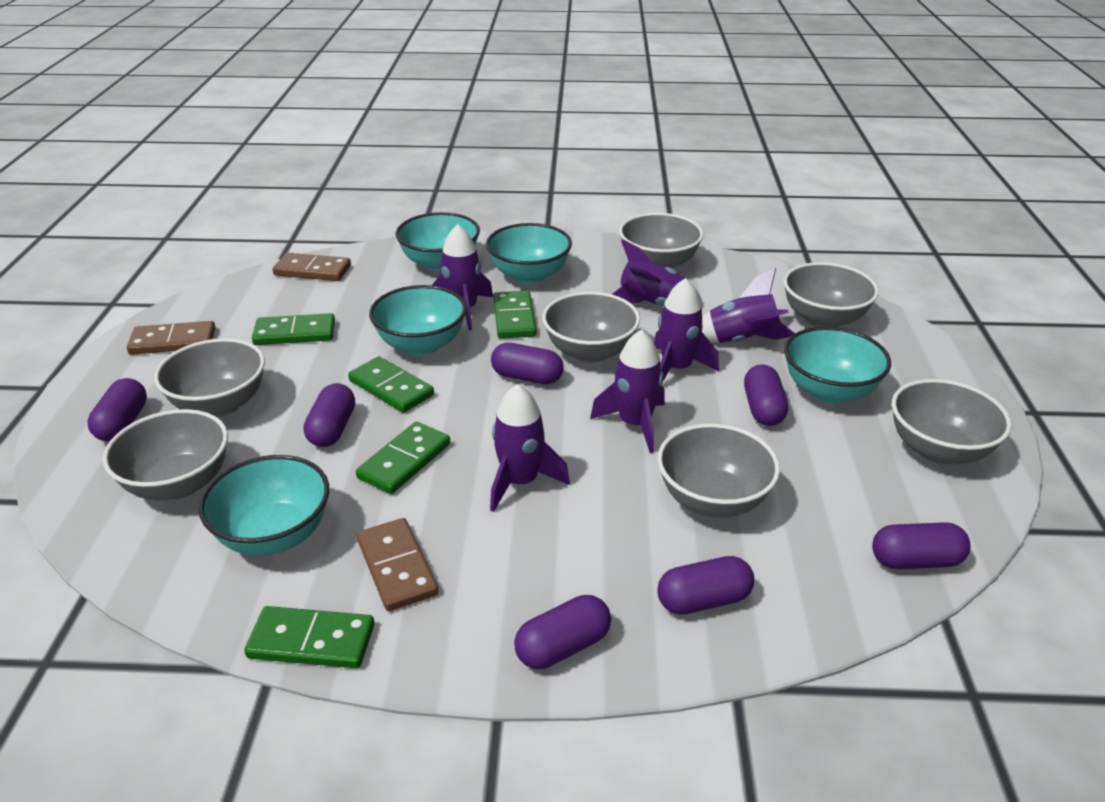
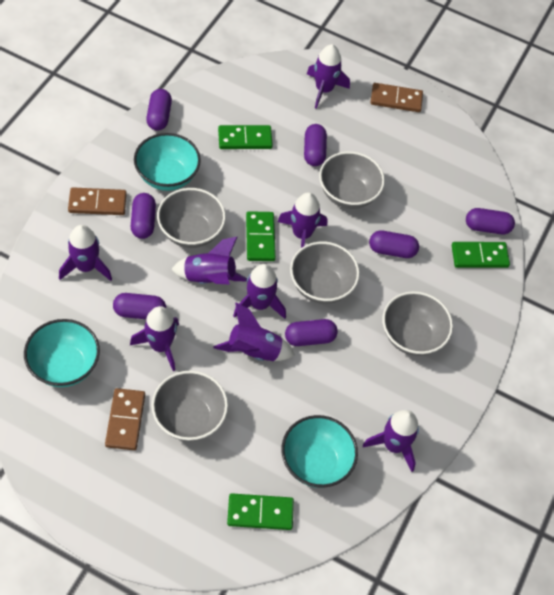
green domino: 5 -> 4
grey bowl: 7 -> 5
purple rocket: 6 -> 8
turquoise bowl: 5 -> 3

